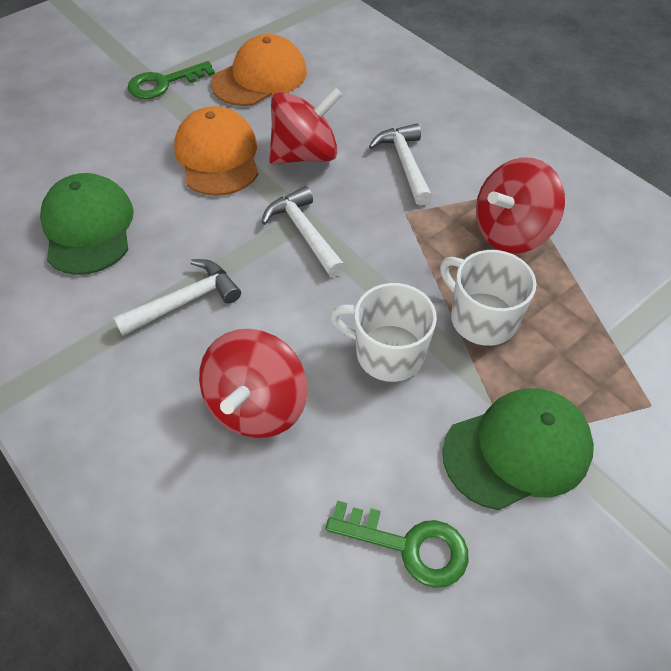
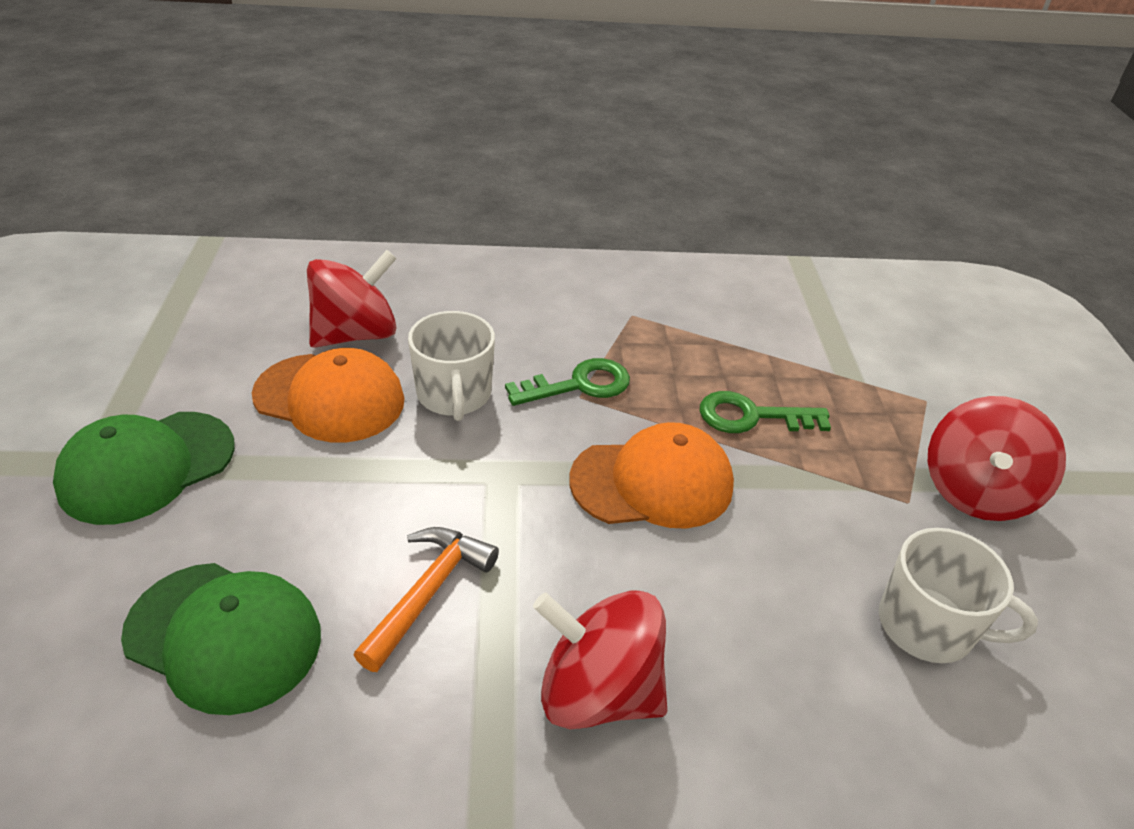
orange hammer: 0 -> 1
white hammer: 3 -> 0

